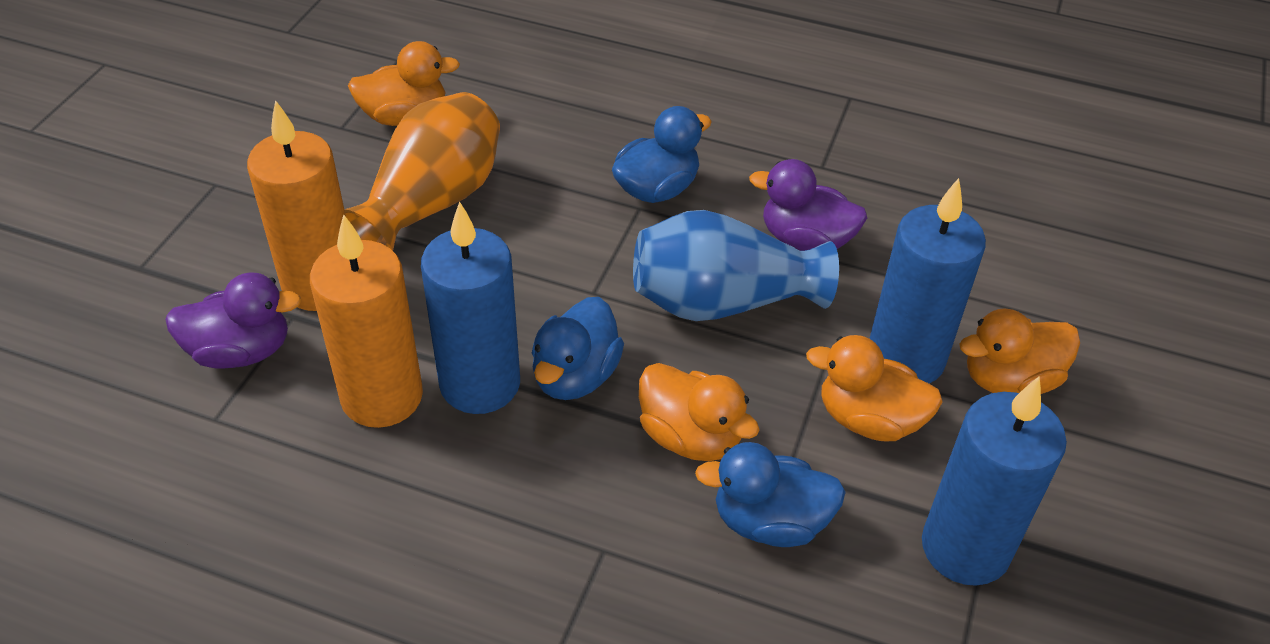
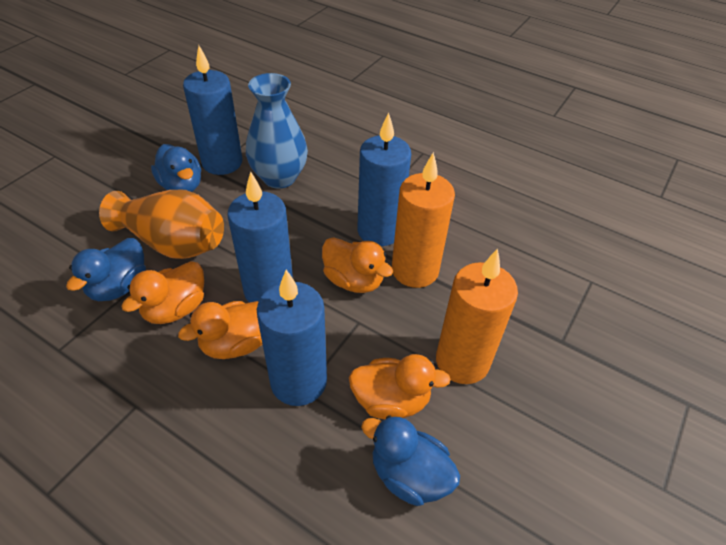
blue candle: 3 -> 4
purple duck: 2 -> 0

